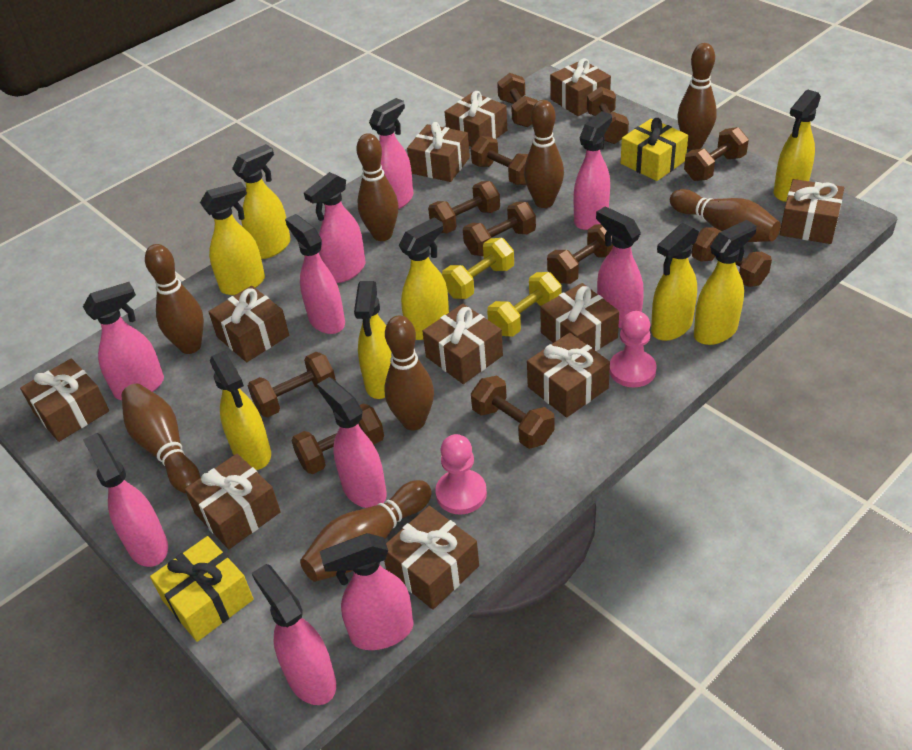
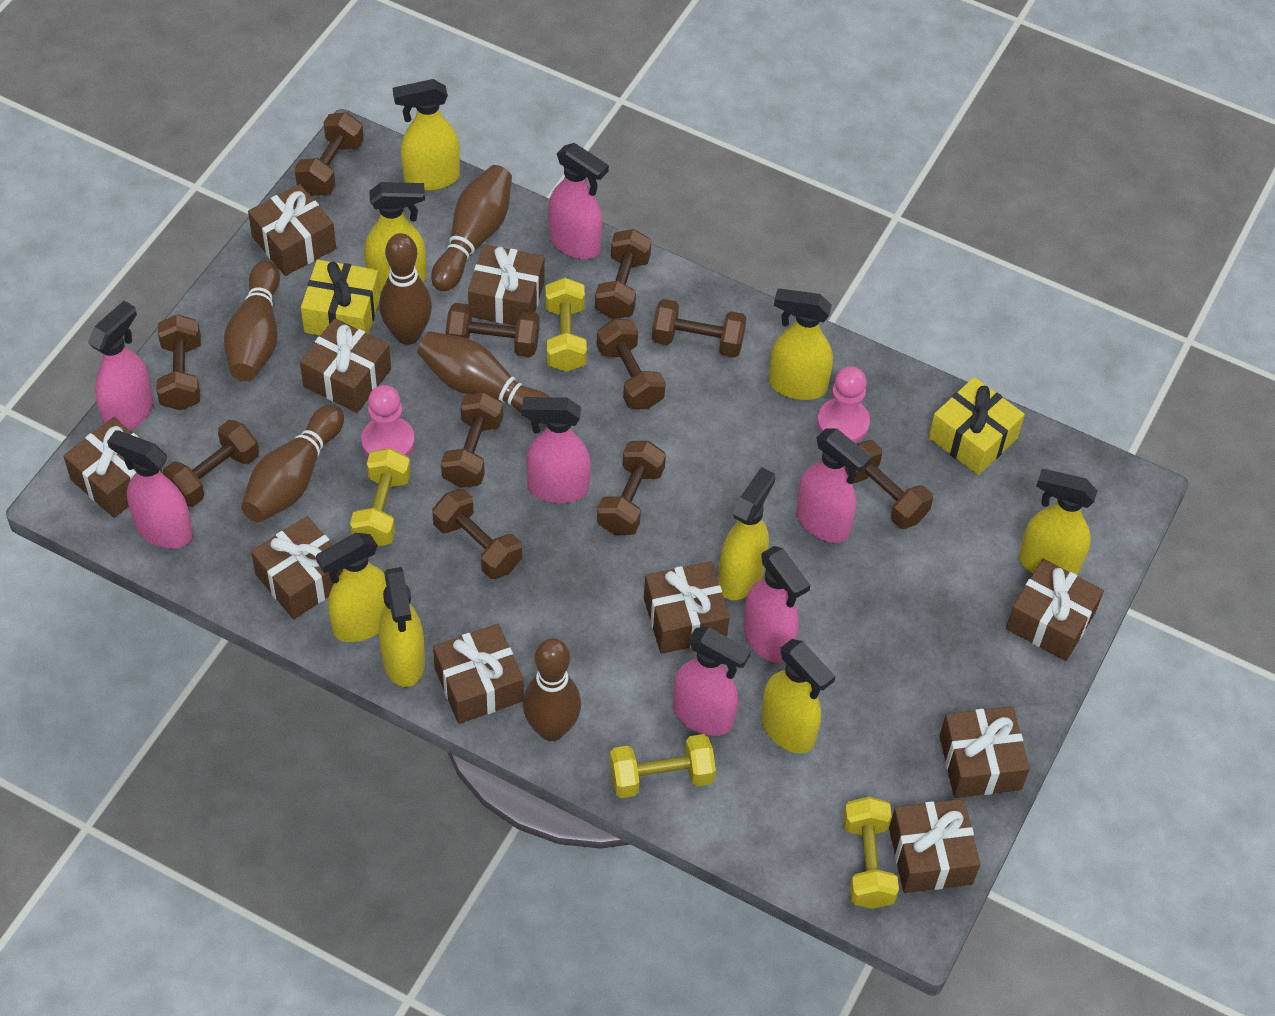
brown bowling pin: 8 -> 6
brown gift: 11 -> 10
pink spray bottle: 10 -> 7
yellow dumbbell: 2 -> 4

